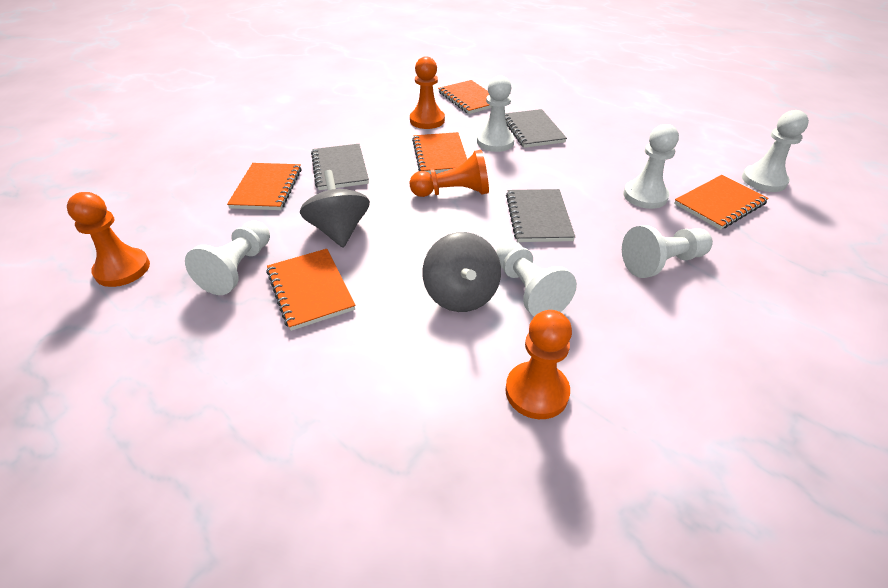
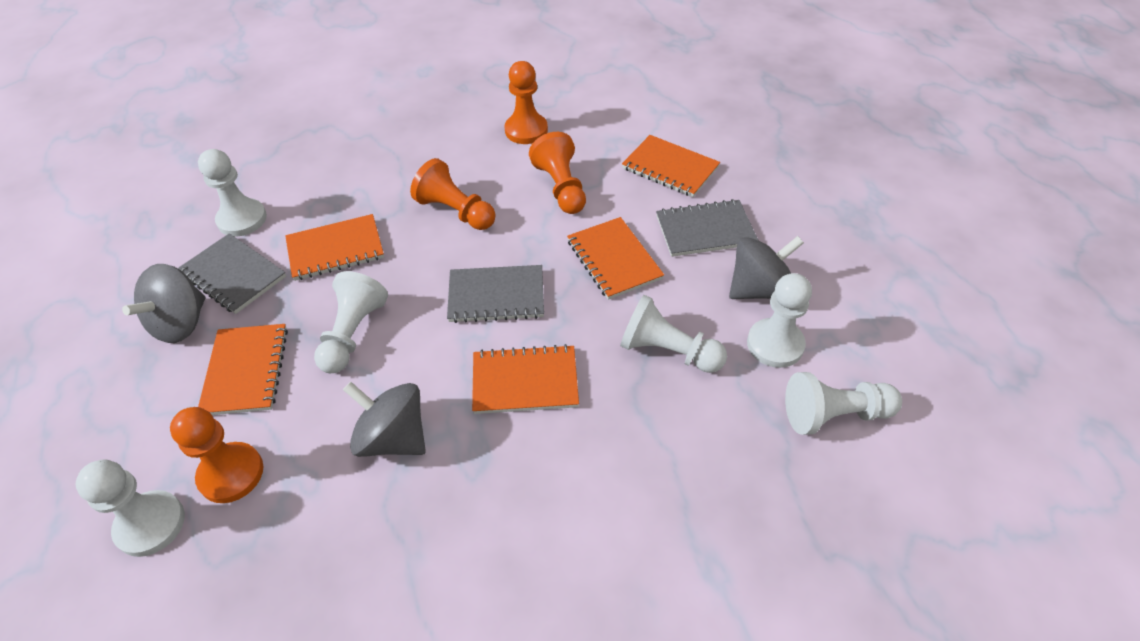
grey spinning top: 2 -> 3

